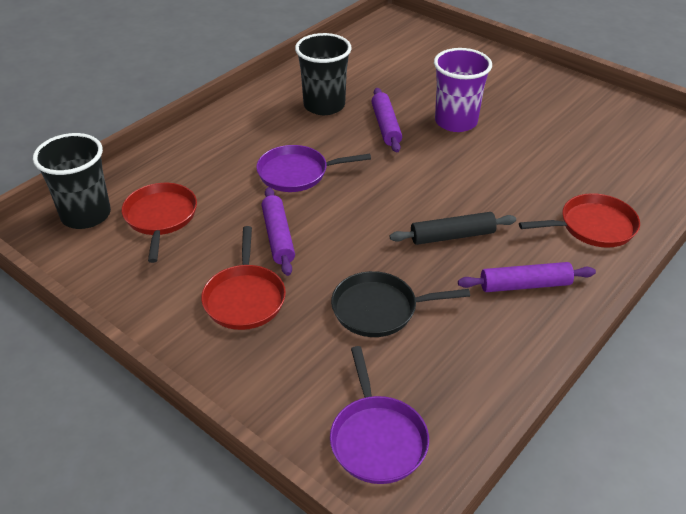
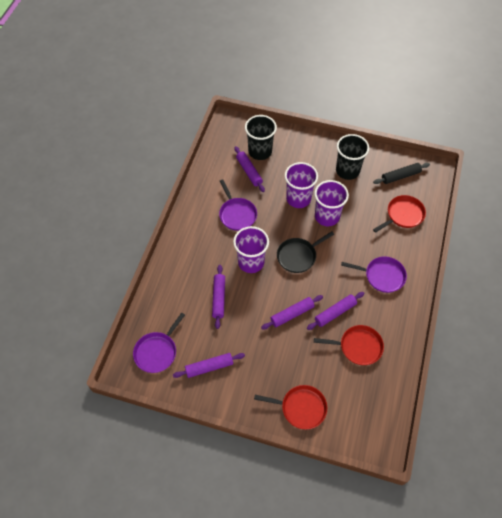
purple cup: 1 -> 3
purple pan: 2 -> 3
purple rolling pin: 3 -> 5

